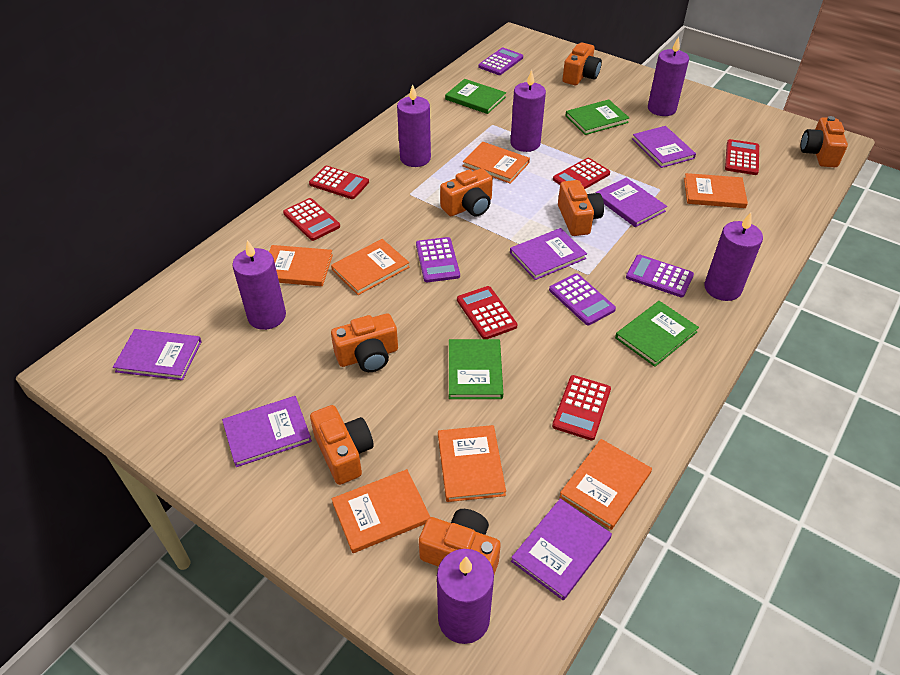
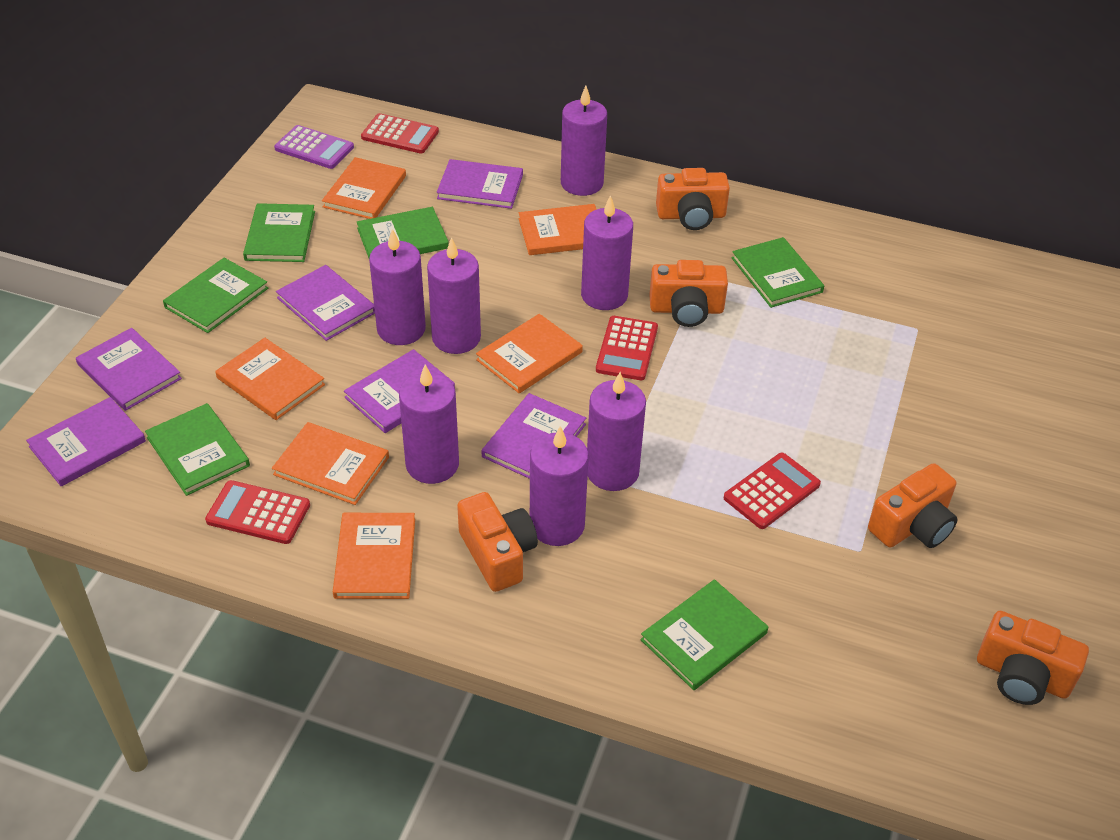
green book: 4 -> 6
orange book: 7 -> 6
orange camera: 7 -> 5
purple calculator: 4 -> 1
purple candle: 6 -> 7
red calculator: 6 -> 4

